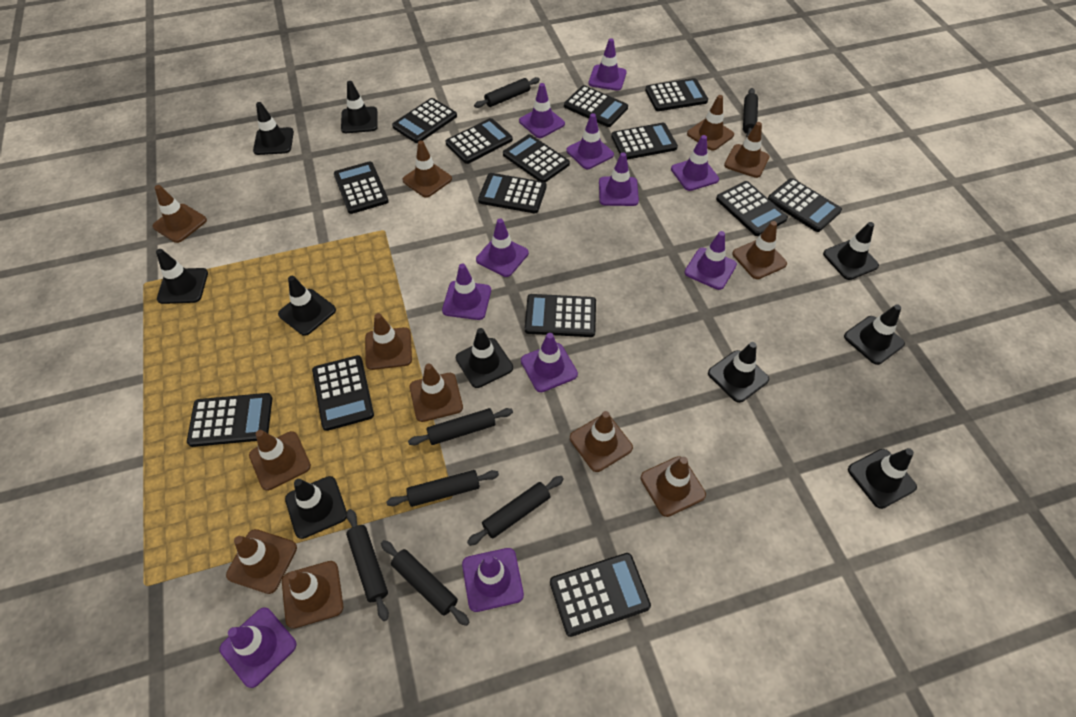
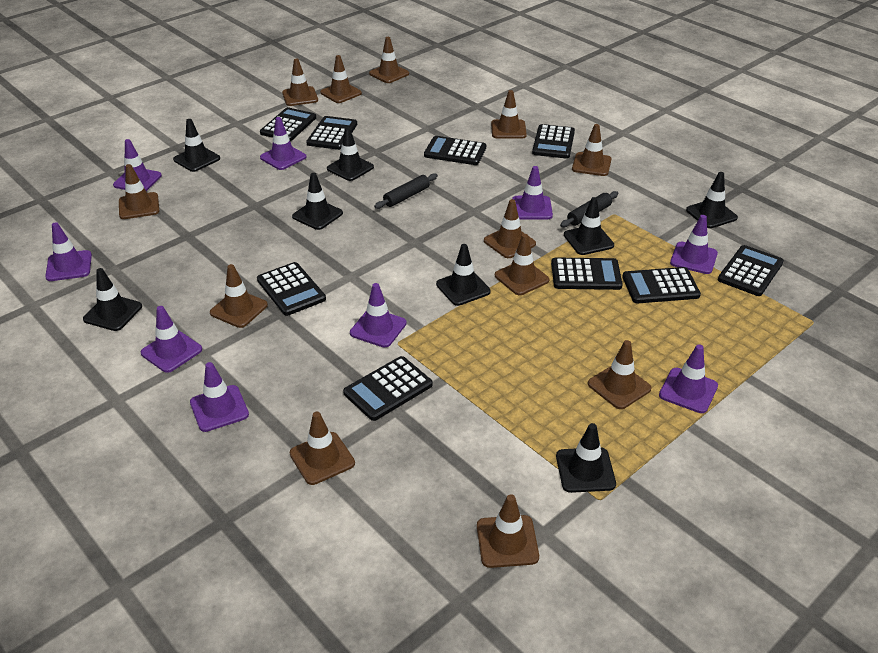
black calculator: 14 -> 9
black rolling pin: 7 -> 2
black traffic cone: 10 -> 8
purple traffic cone: 11 -> 9

